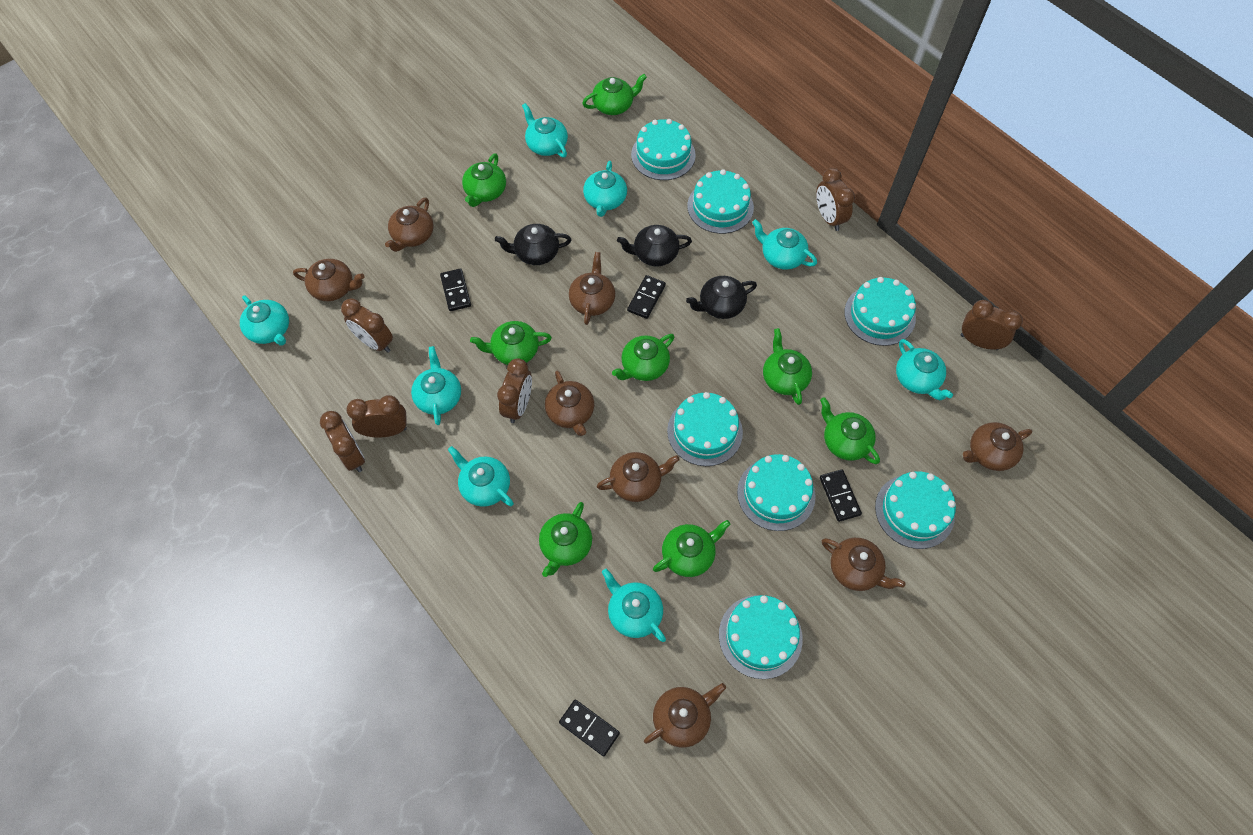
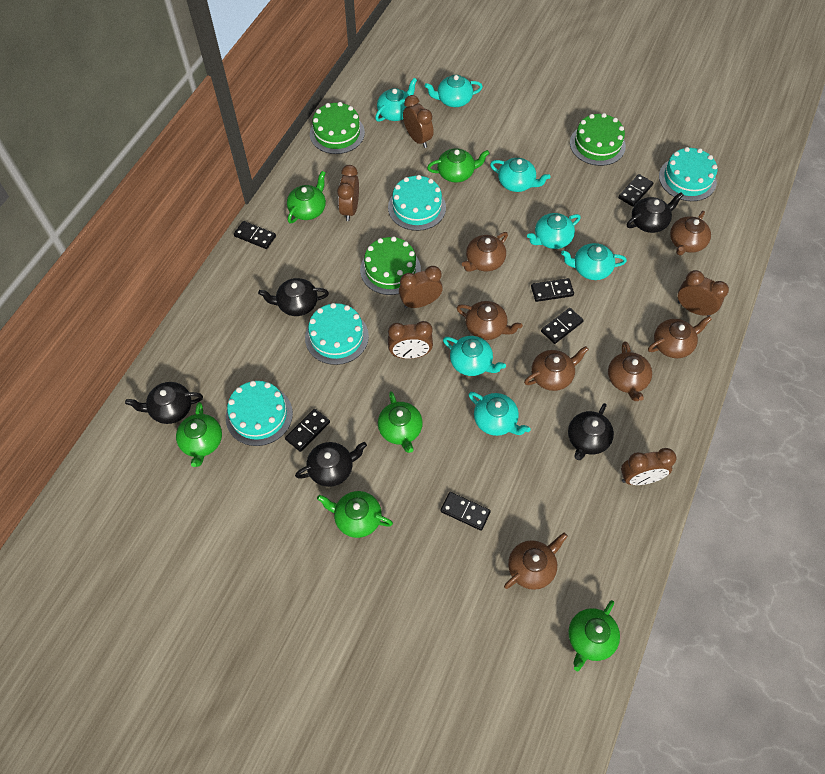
black domino: 4 -> 6
black teapot: 3 -> 5
brown teapot: 8 -> 7
green cake: 0 -> 3
green teapot: 8 -> 6
turquoise cake: 7 -> 4
turquoise teapot: 8 -> 7

